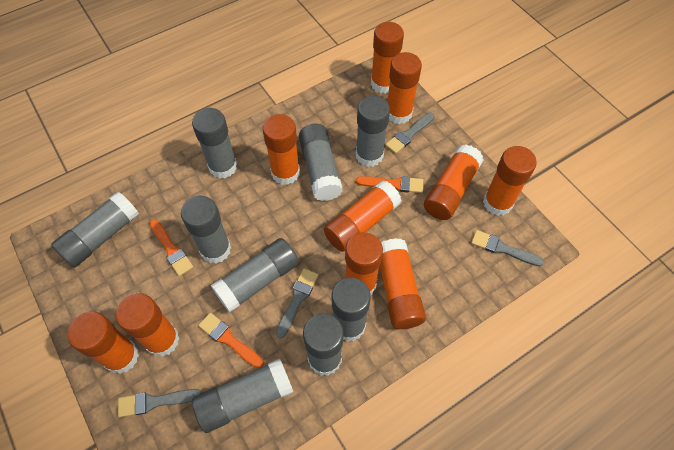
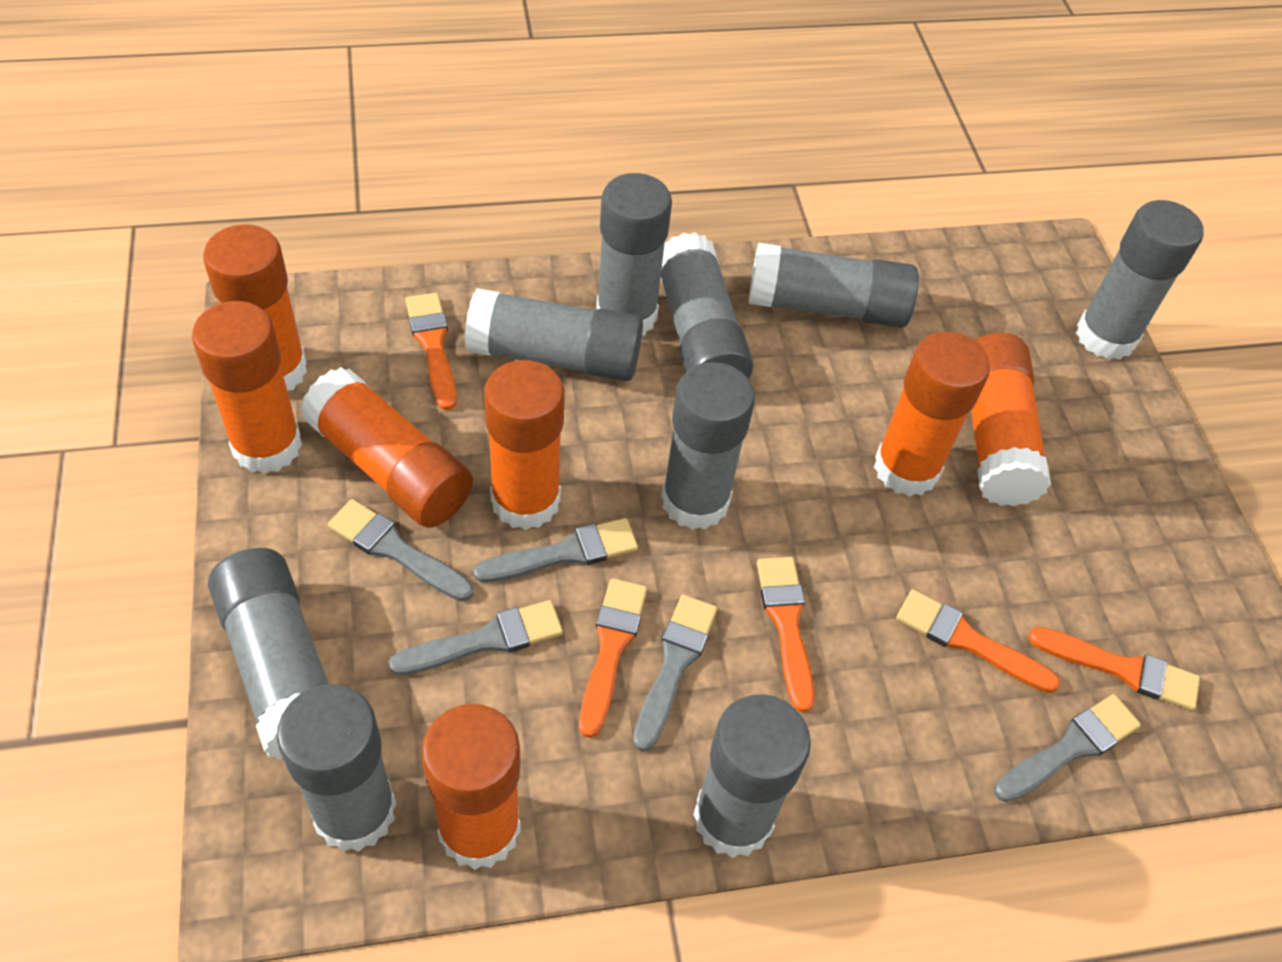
grey brush: 4 -> 5
orange brush: 3 -> 5
orange glue stick: 10 -> 7

